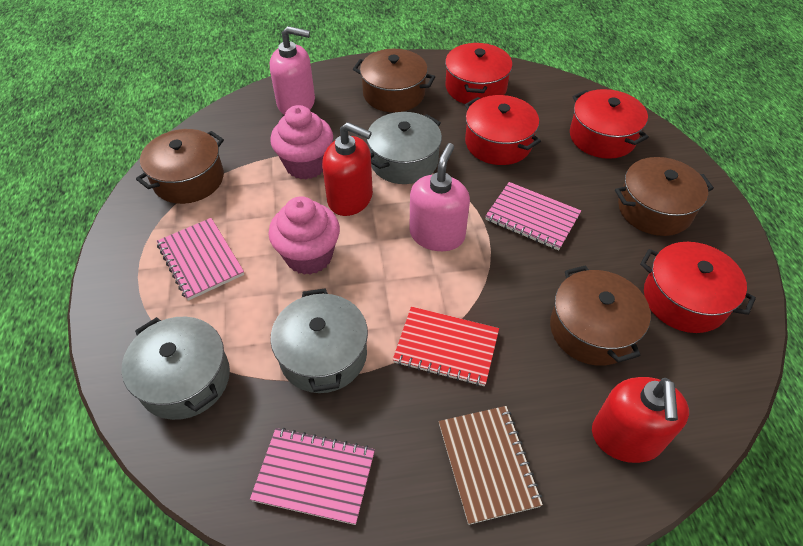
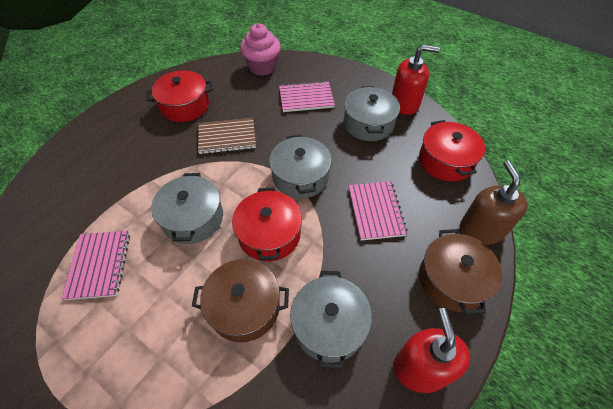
brown pot: 4 -> 2
brown soap dispenser: 0 -> 1
grey pot: 3 -> 4
pink cupcake: 2 -> 1
pink soap dispenser: 2 -> 0
red notebook: 1 -> 0
red pot: 4 -> 3

